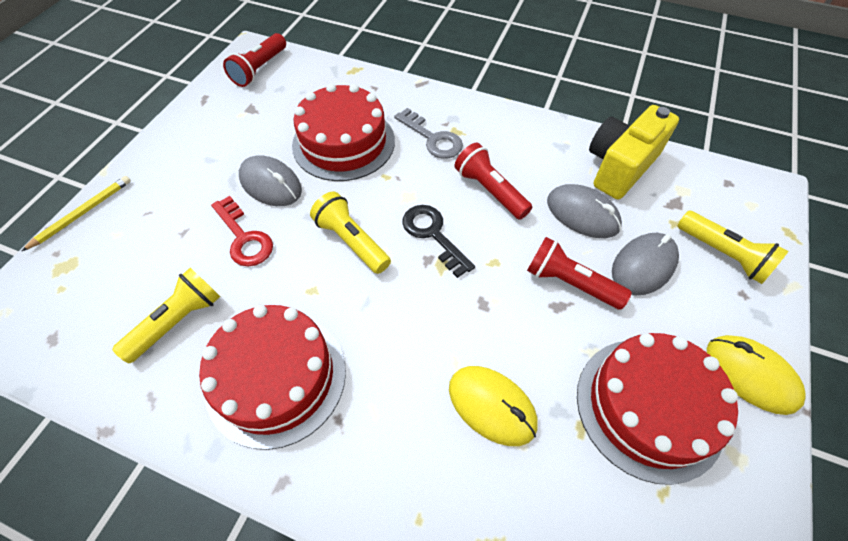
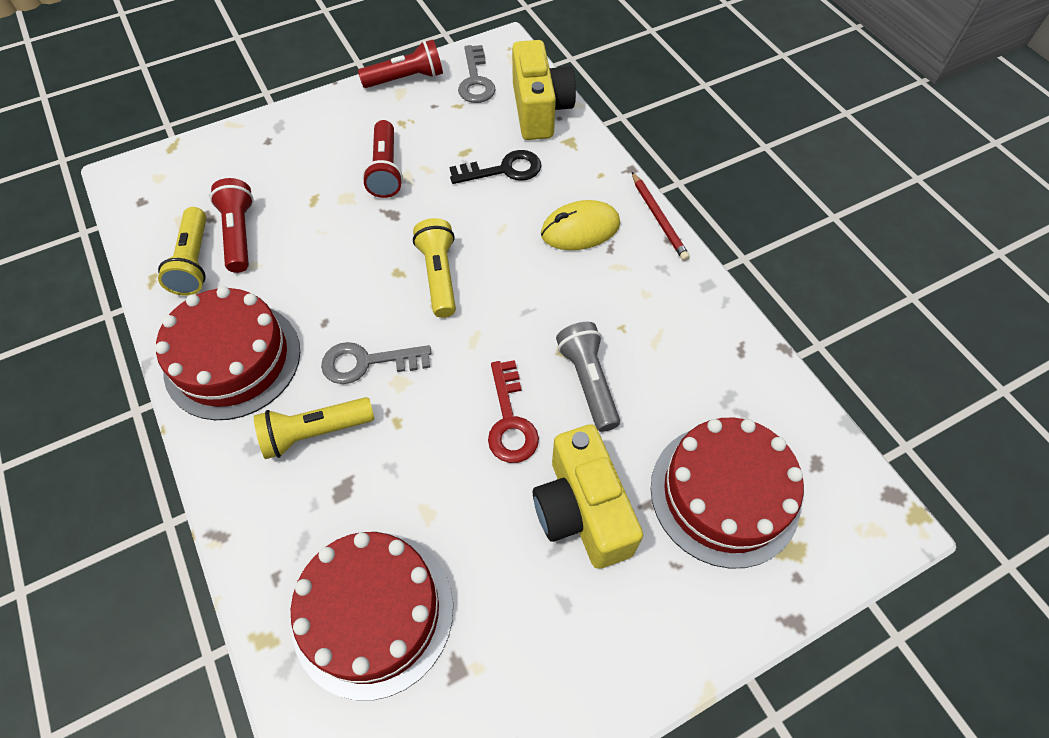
grey flashlight: 0 -> 1
grey key: 1 -> 2
grey mouse: 3 -> 0
red pencil: 0 -> 1
yellow camera: 1 -> 2
yellow mouse: 2 -> 1
yellow pencil: 1 -> 0

